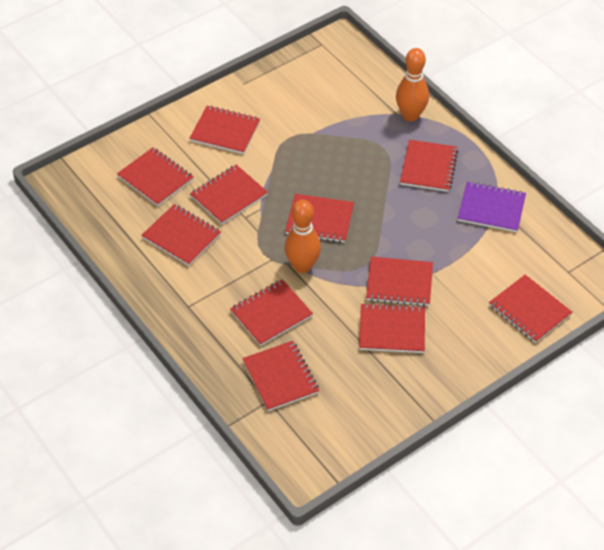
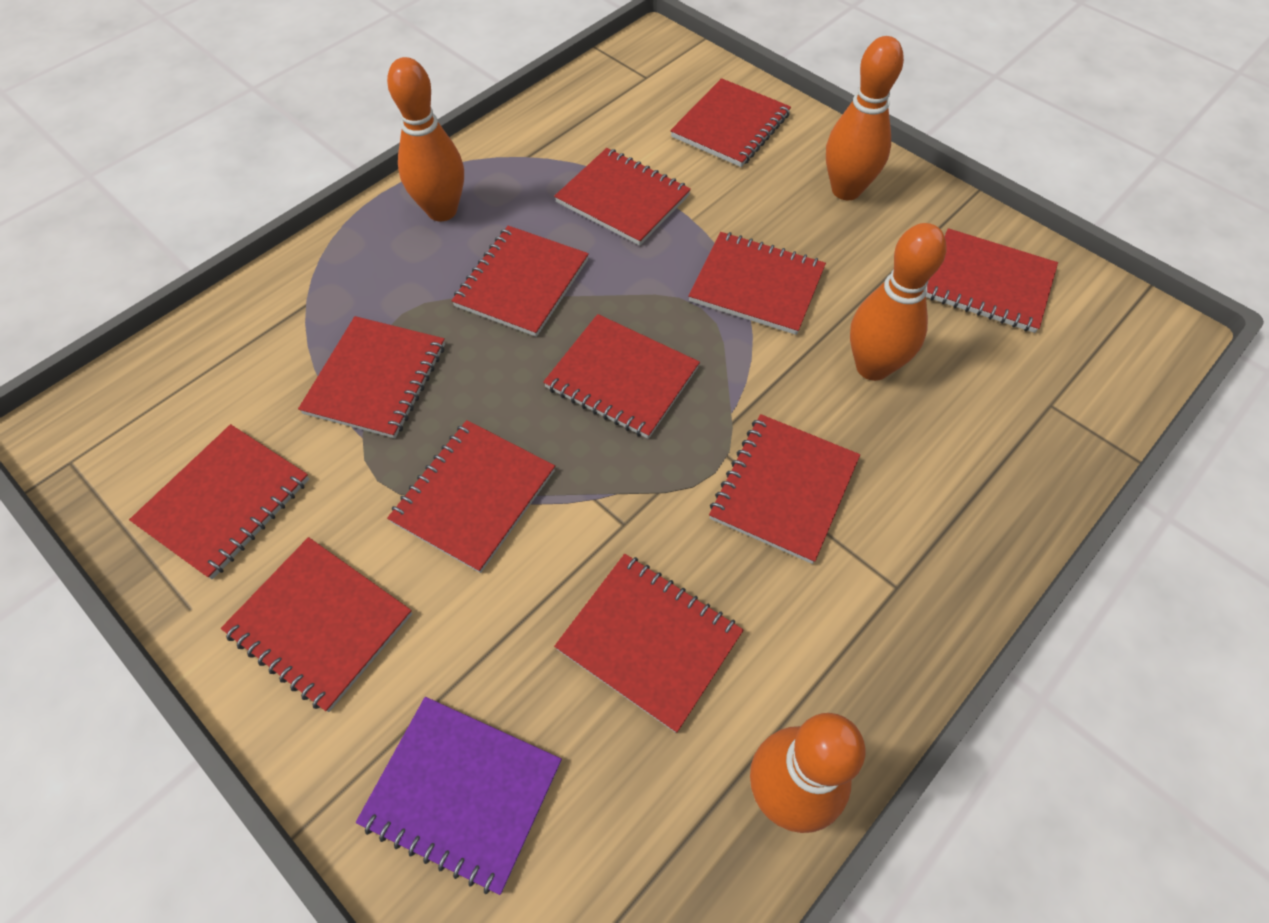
orange bowling pin: 2 -> 4
red notebook: 11 -> 12

